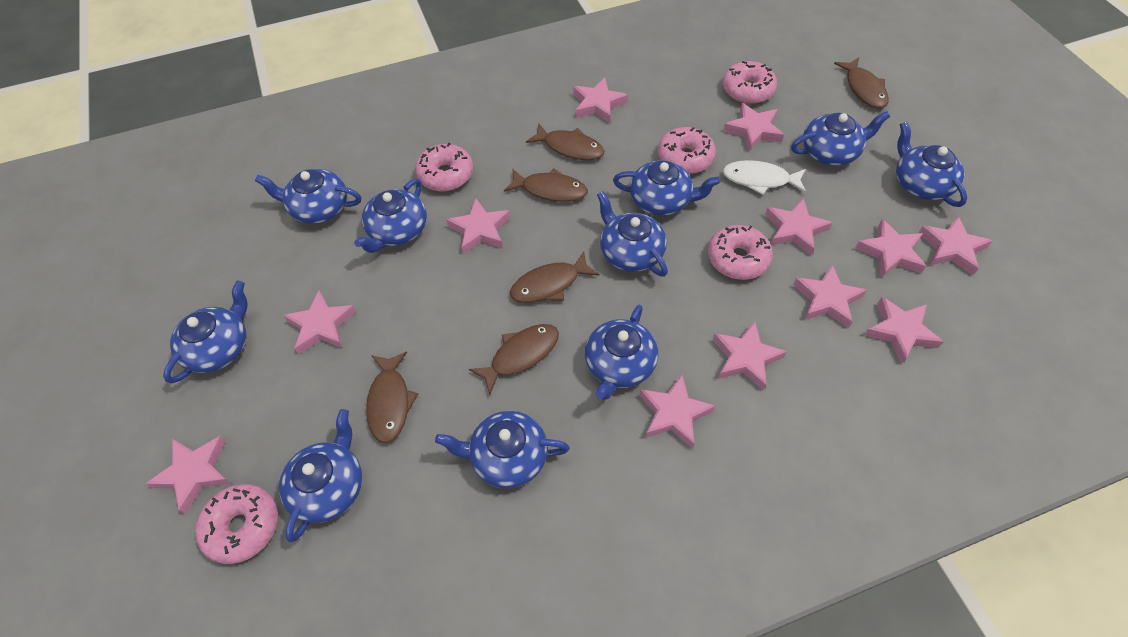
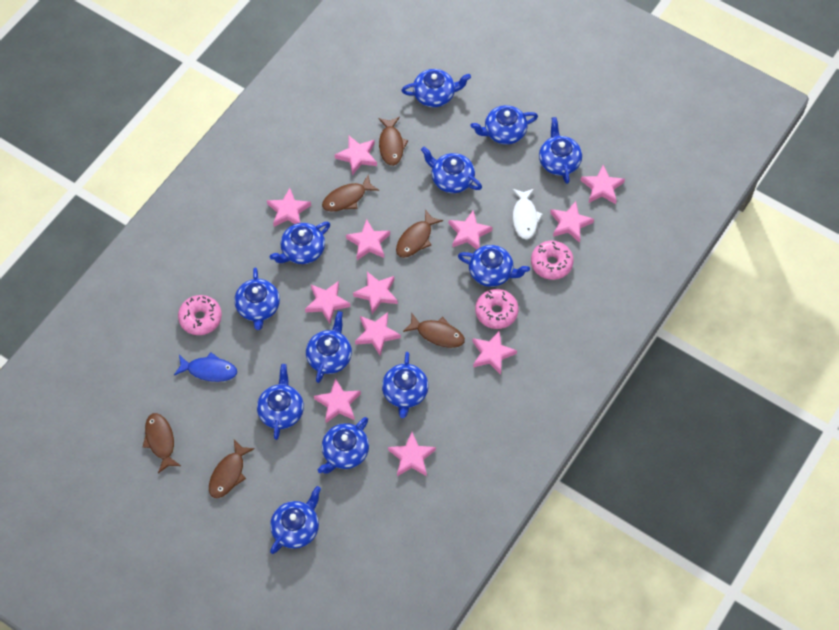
blue fish: 0 -> 1
blue teapot: 10 -> 12
pink donut: 5 -> 3

